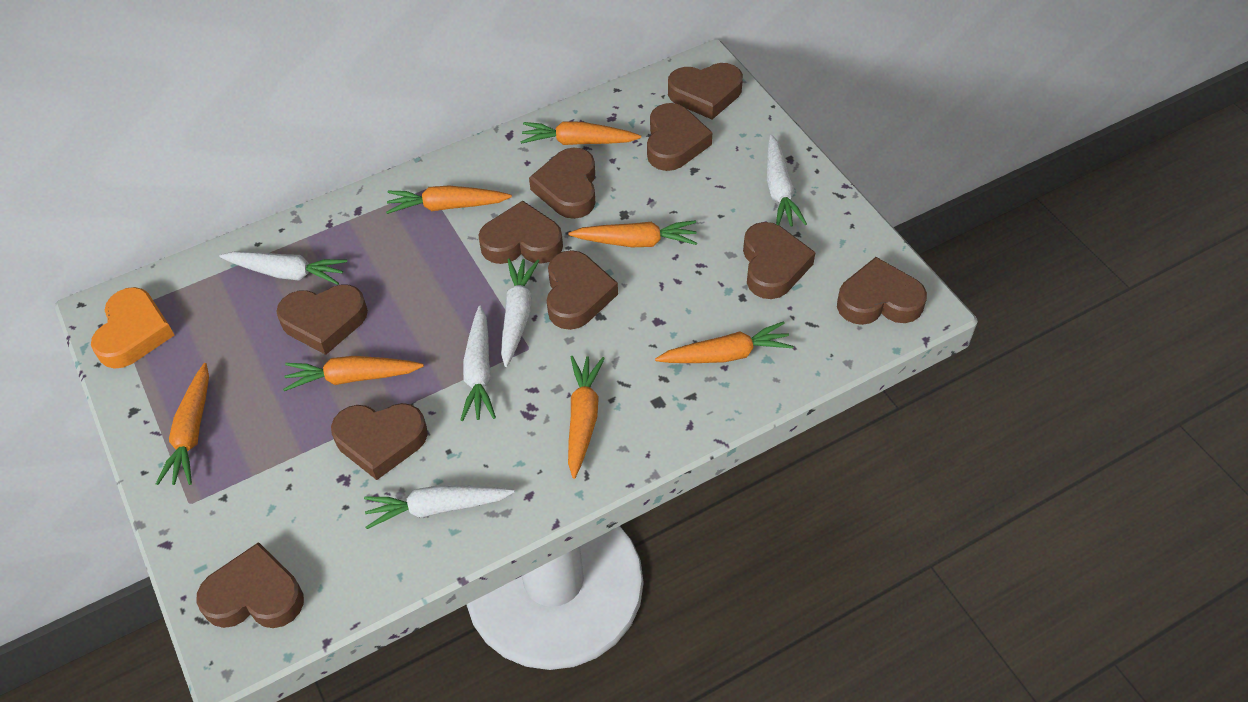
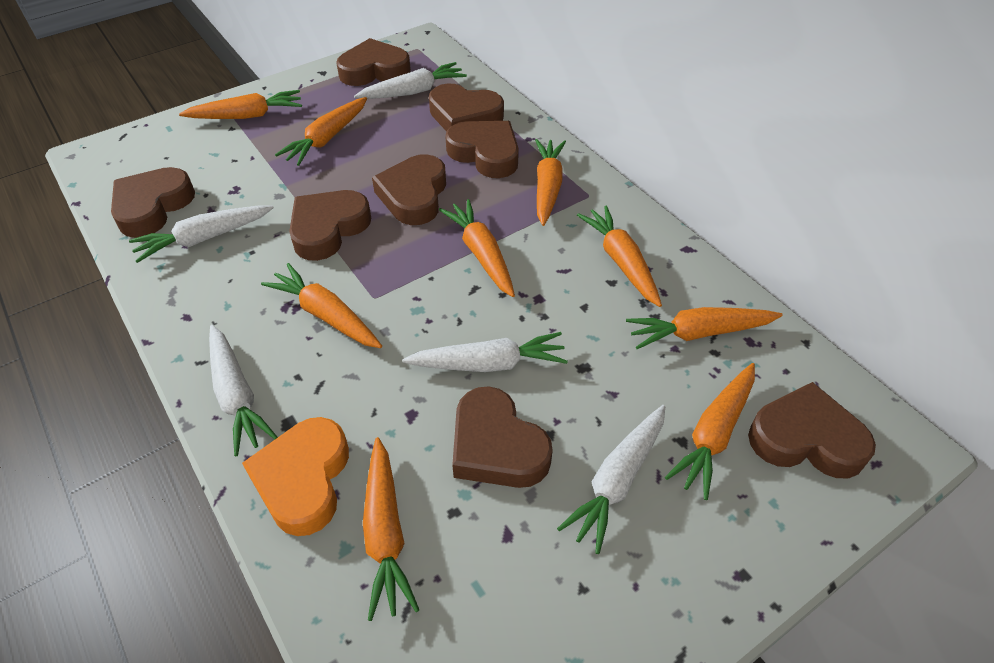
brown heart: 10 -> 8
orange carrot: 7 -> 9

